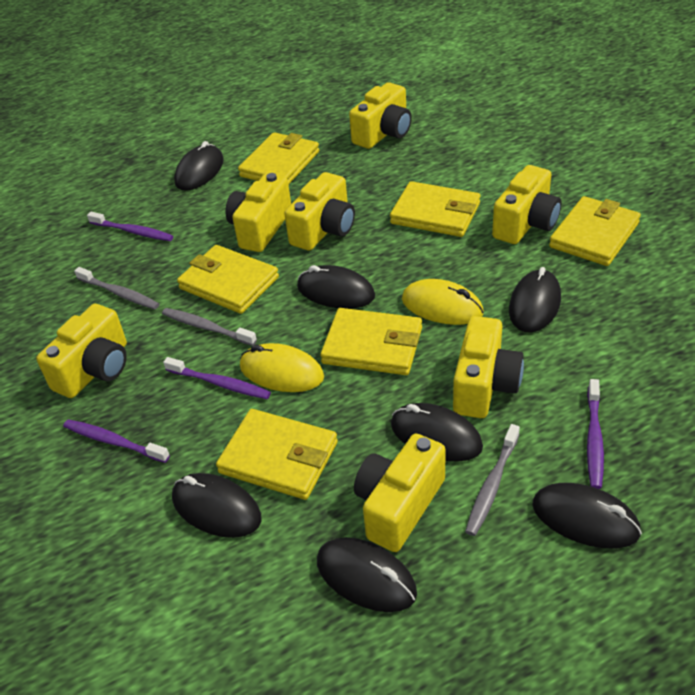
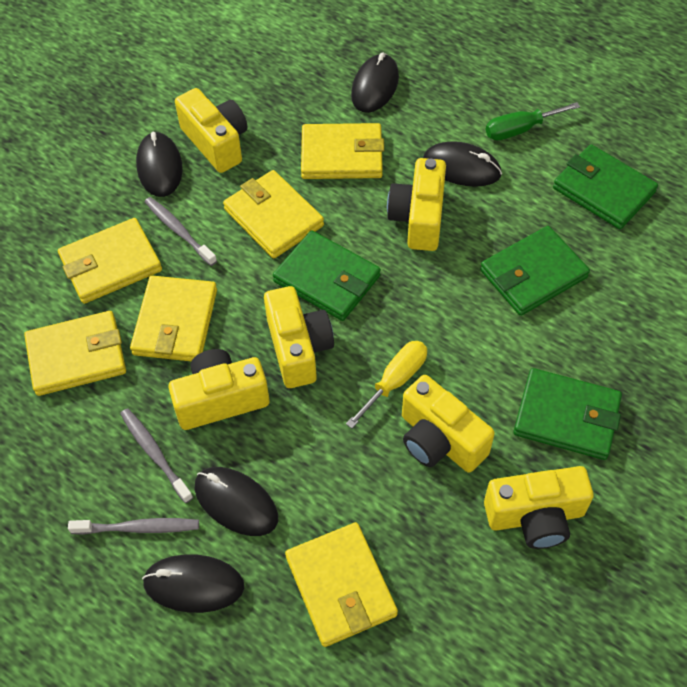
black mouse: 7 -> 5
green screwdriver: 0 -> 1
green wallet: 0 -> 4
purple toothbrush: 4 -> 0
yellow camera: 7 -> 6
yellow mouse: 2 -> 0
yellow screwdriver: 0 -> 1

